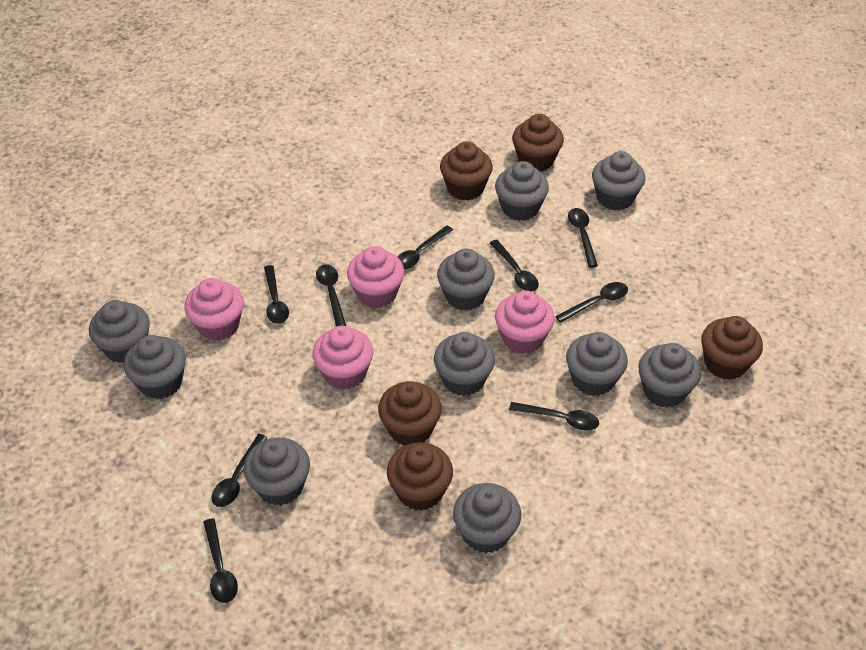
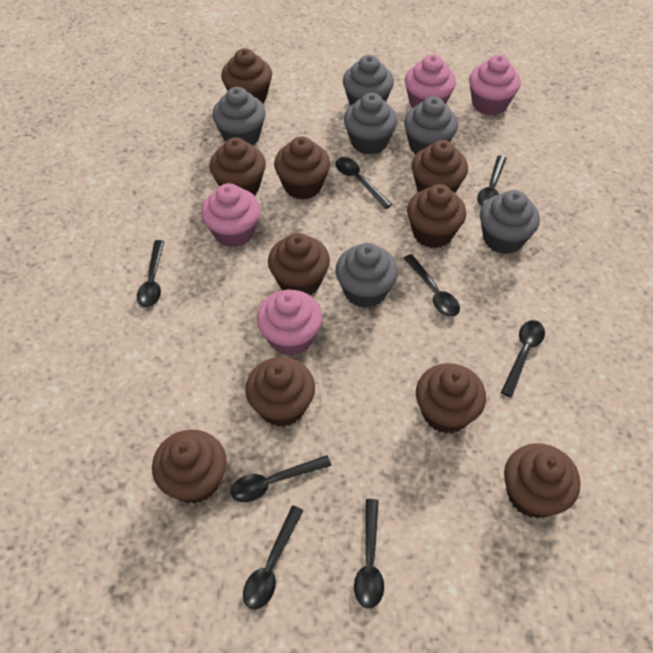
black spoon: 9 -> 8
brown cupcake: 5 -> 10
grey cupcake: 10 -> 6

